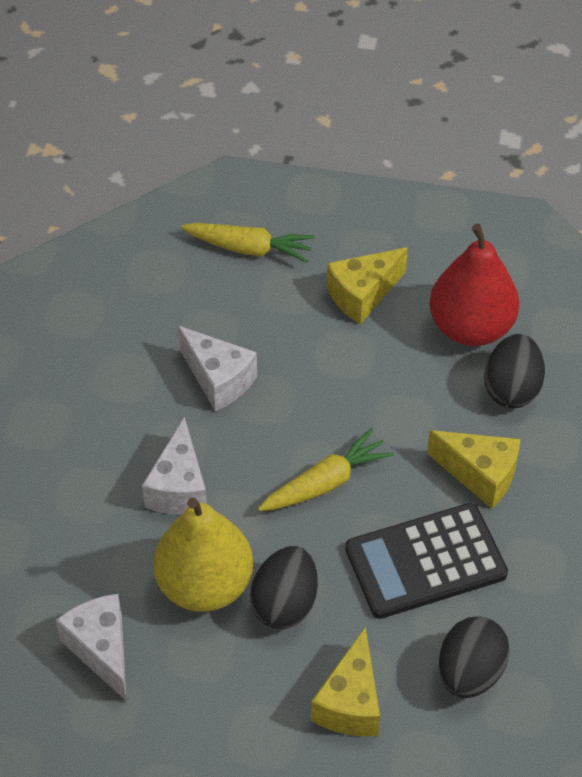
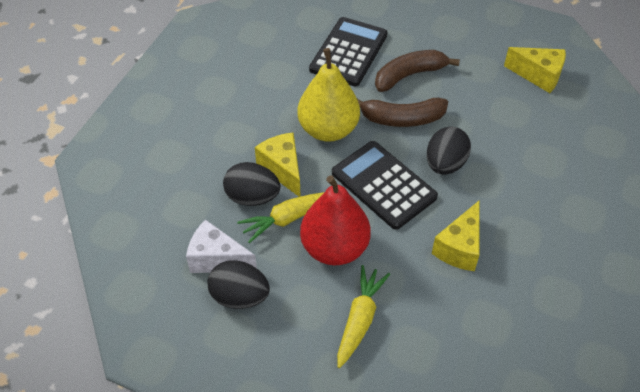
black calculator: 1 -> 2
brown banana: 0 -> 2
white cheese: 3 -> 1

